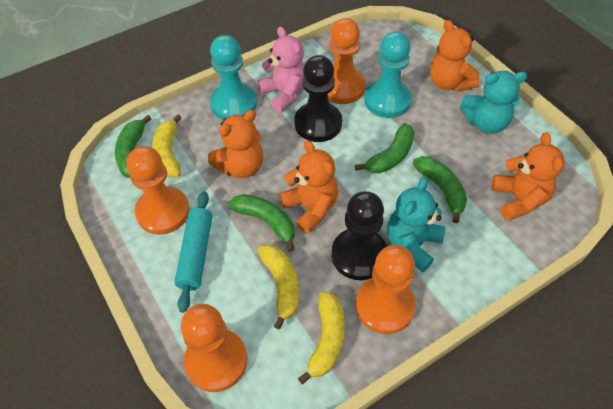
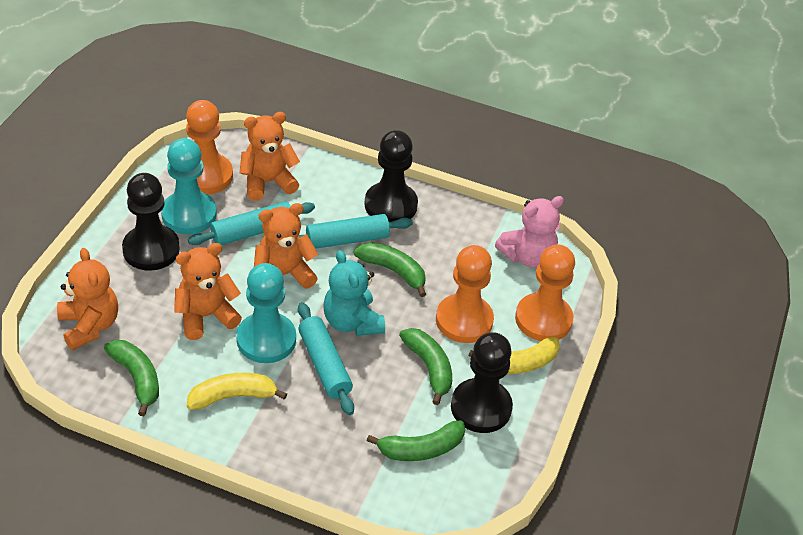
black pawn: 2 -> 3
orange pawn: 4 -> 3
turquoise rolling pin: 1 -> 3
turquoise teddy bear: 2 -> 1
yellow banana: 3 -> 2

